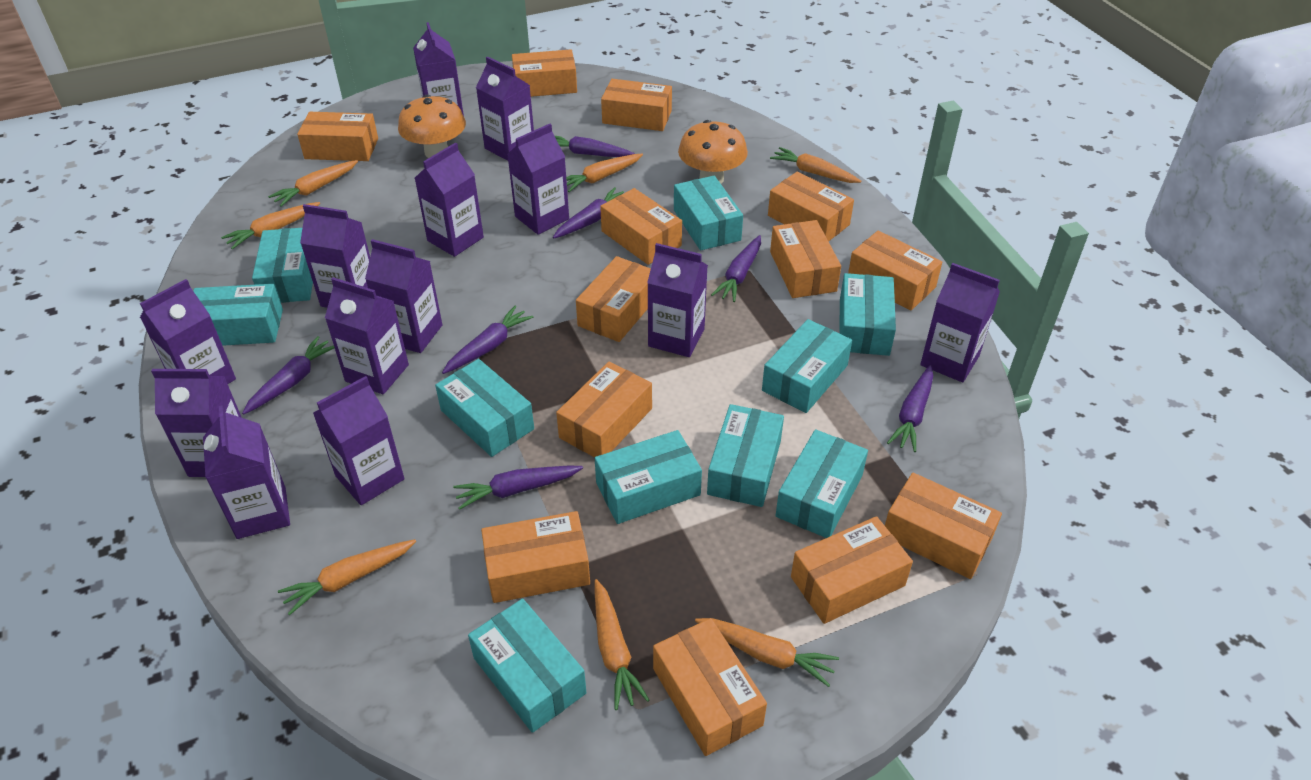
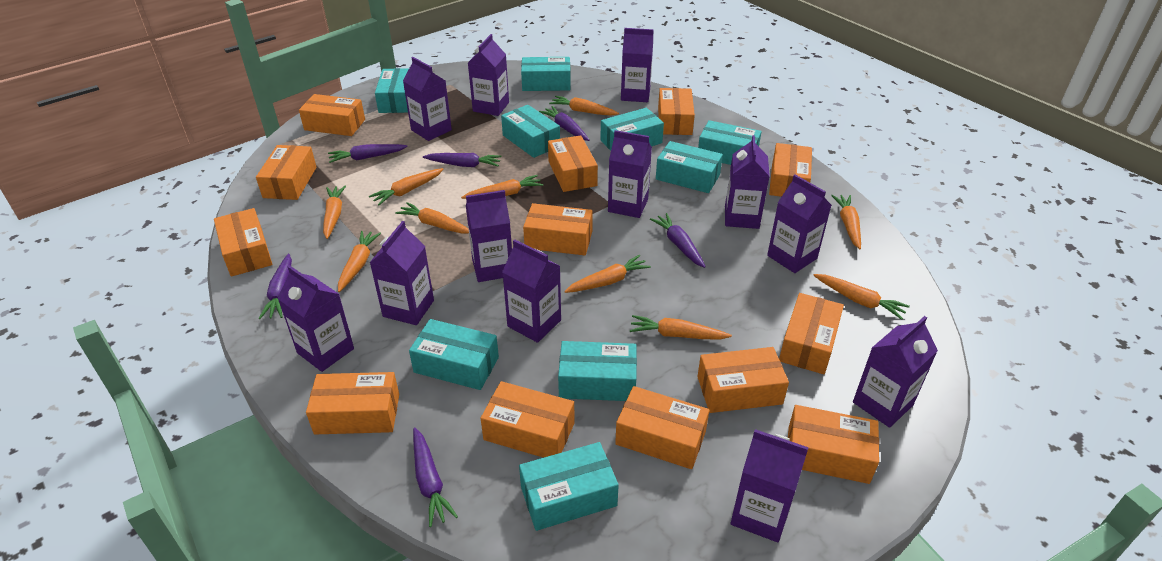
orange carrot: 7 -> 10
orange mushroom: 2 -> 0
purple carrot: 7 -> 6
purple carton: 13 -> 12
turquoise box: 10 -> 9

